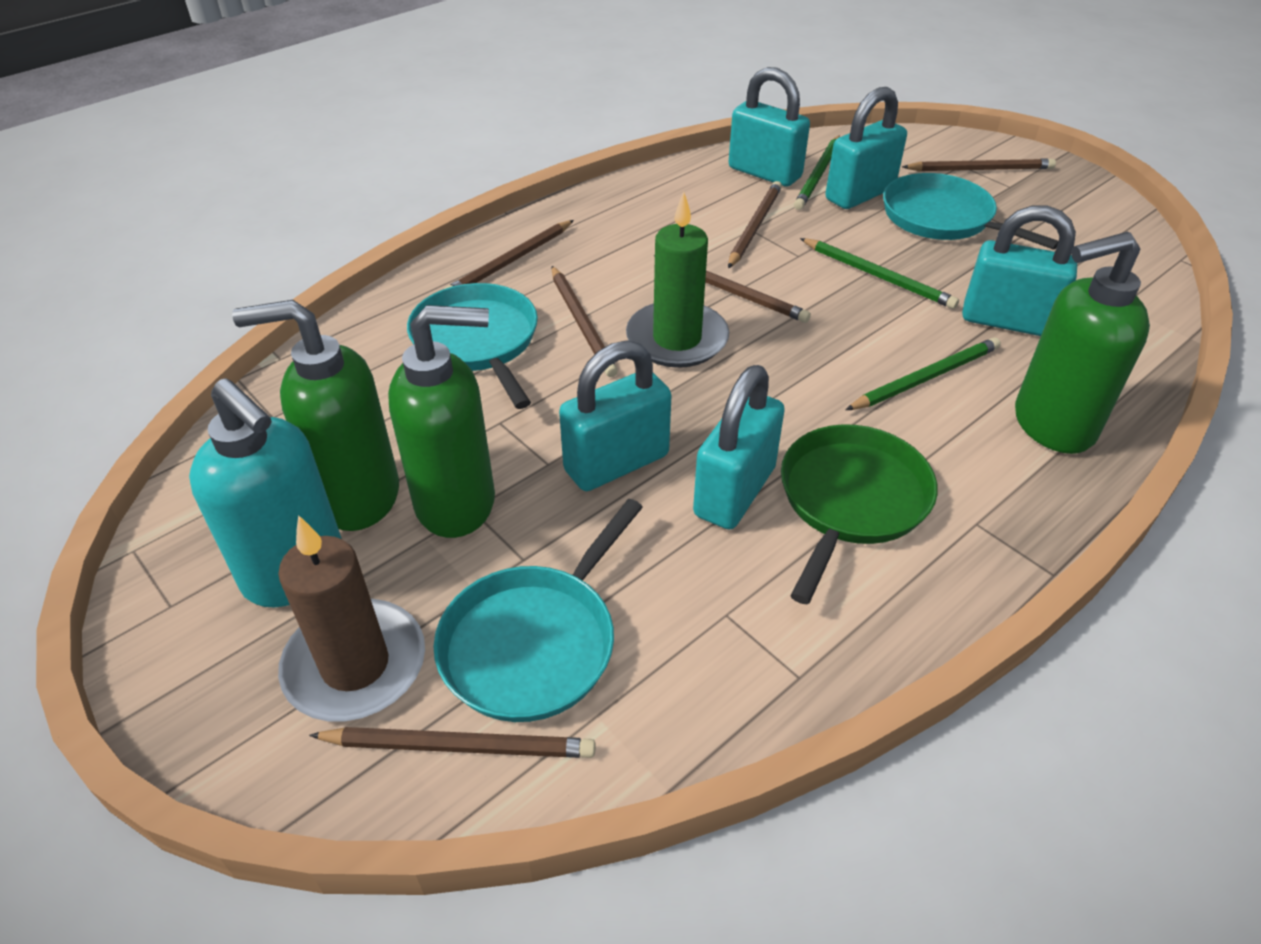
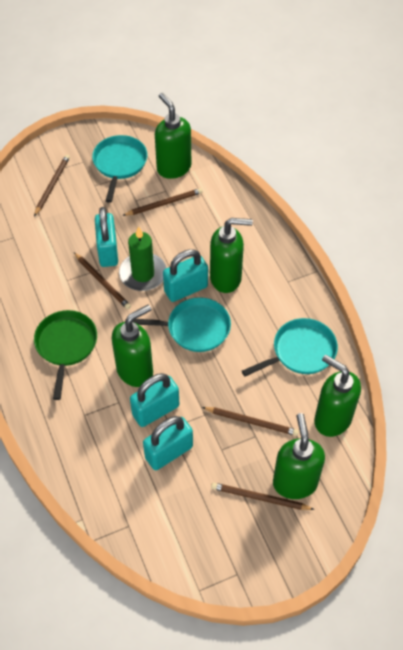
brown candle: 1 -> 0
brown pencil: 6 -> 5
green pencil: 3 -> 0
green soap dispenser: 3 -> 5
turquoise padlock: 5 -> 4
turquoise soap dispenser: 1 -> 0

